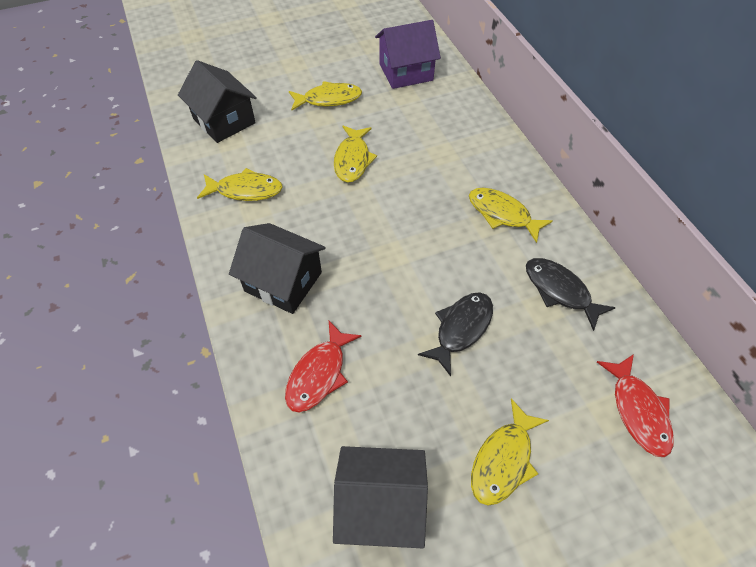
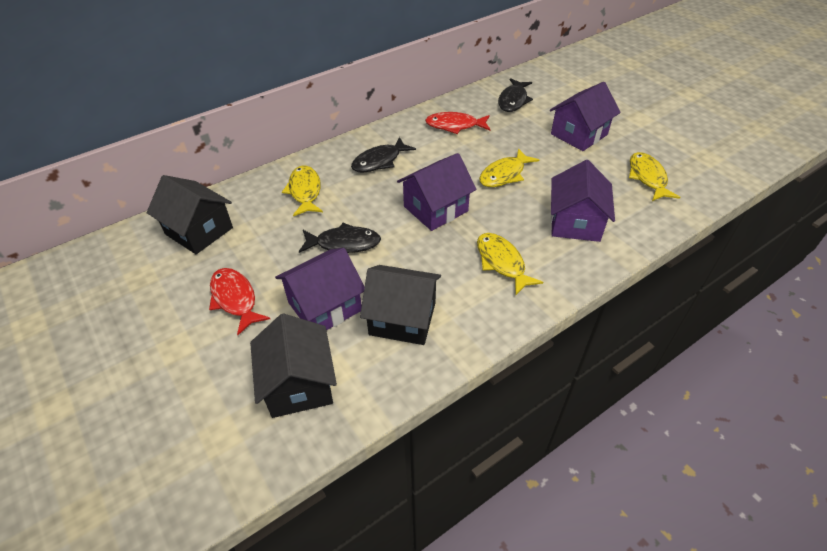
black fish: 2 -> 3
purple house: 1 -> 4
yellow fish: 5 -> 4

